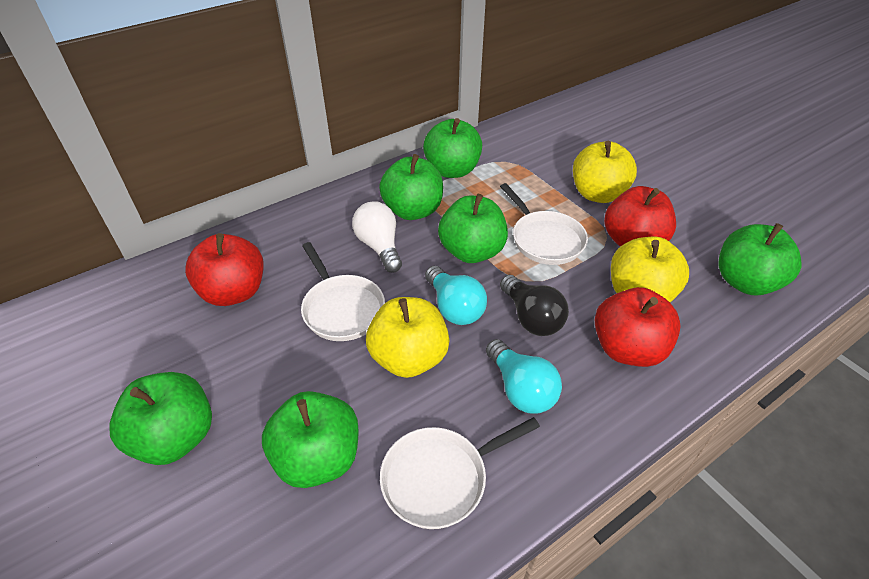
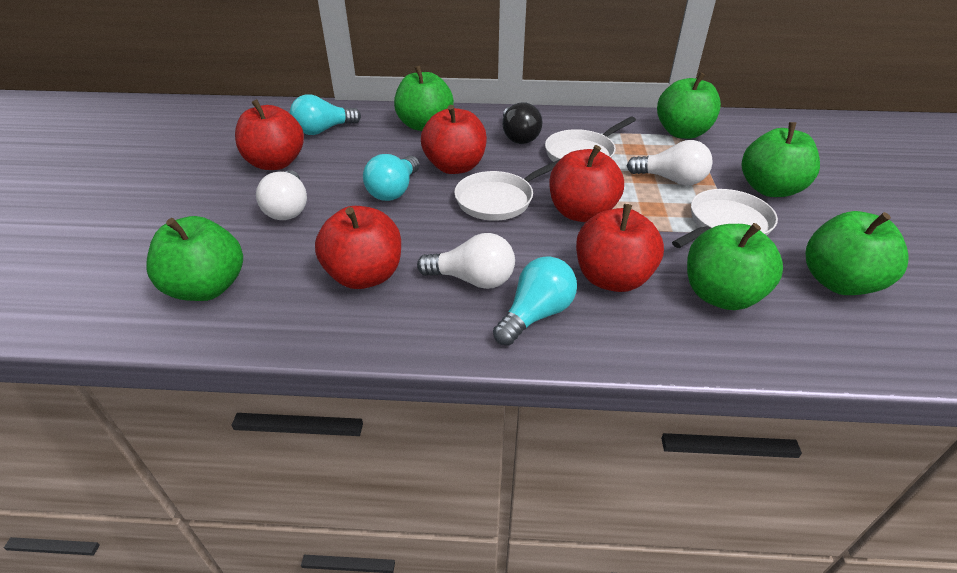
red apple: 3 -> 5
turquoise light bulb: 2 -> 3
white light bulb: 1 -> 3
yellow apple: 3 -> 0

